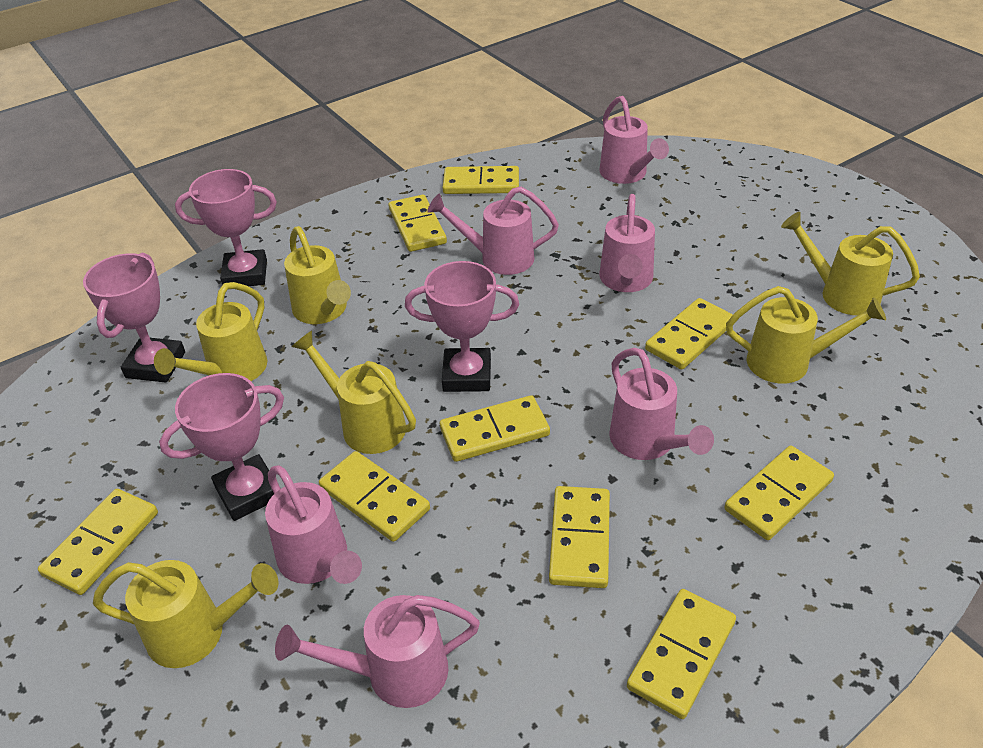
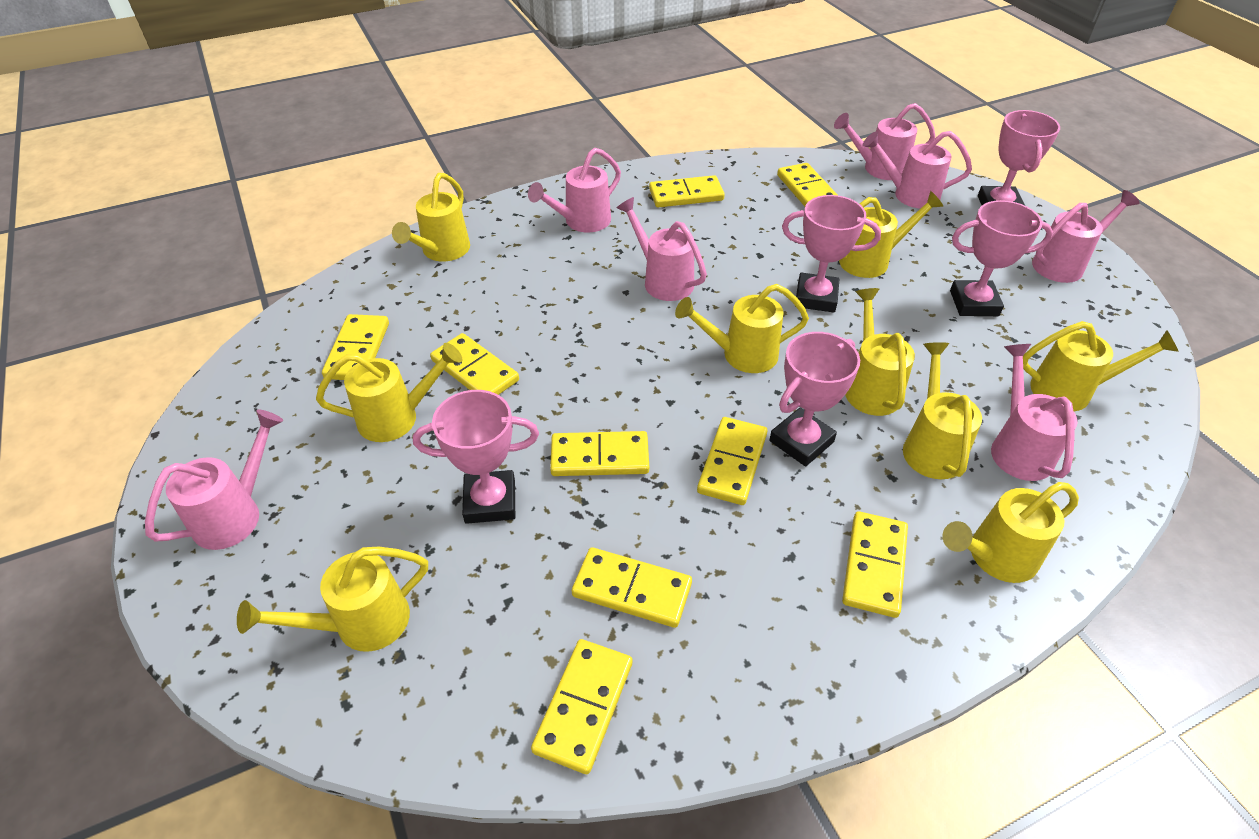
pink trophy: 4 -> 5
pink watering can: 6 -> 7
yellow watering can: 6 -> 9

